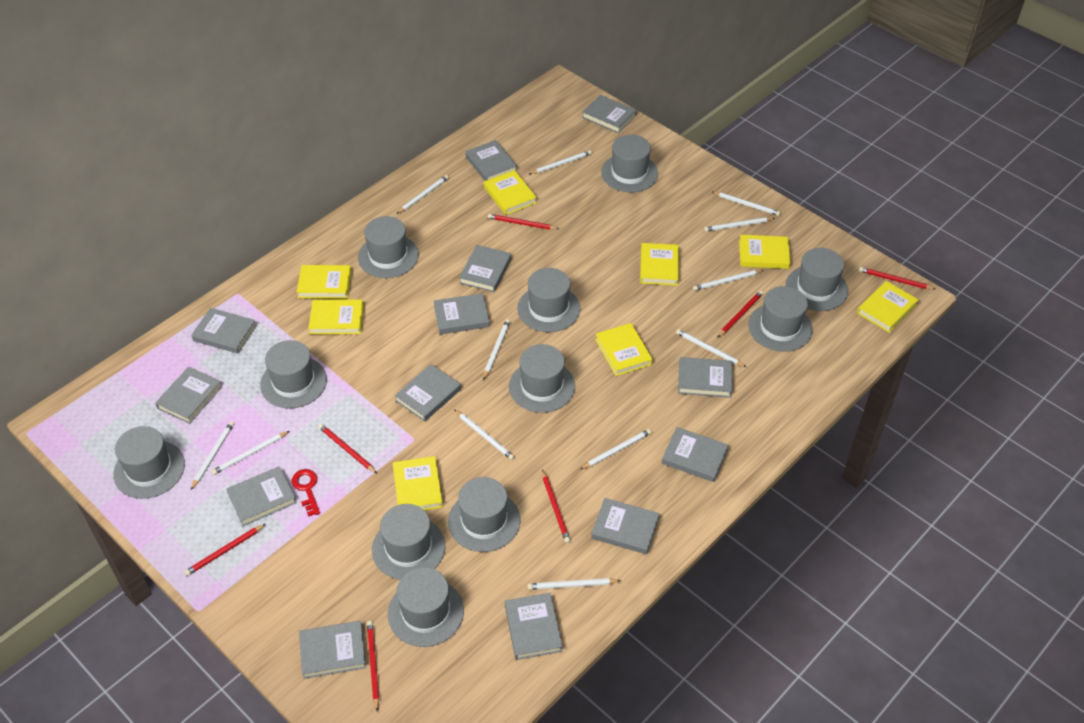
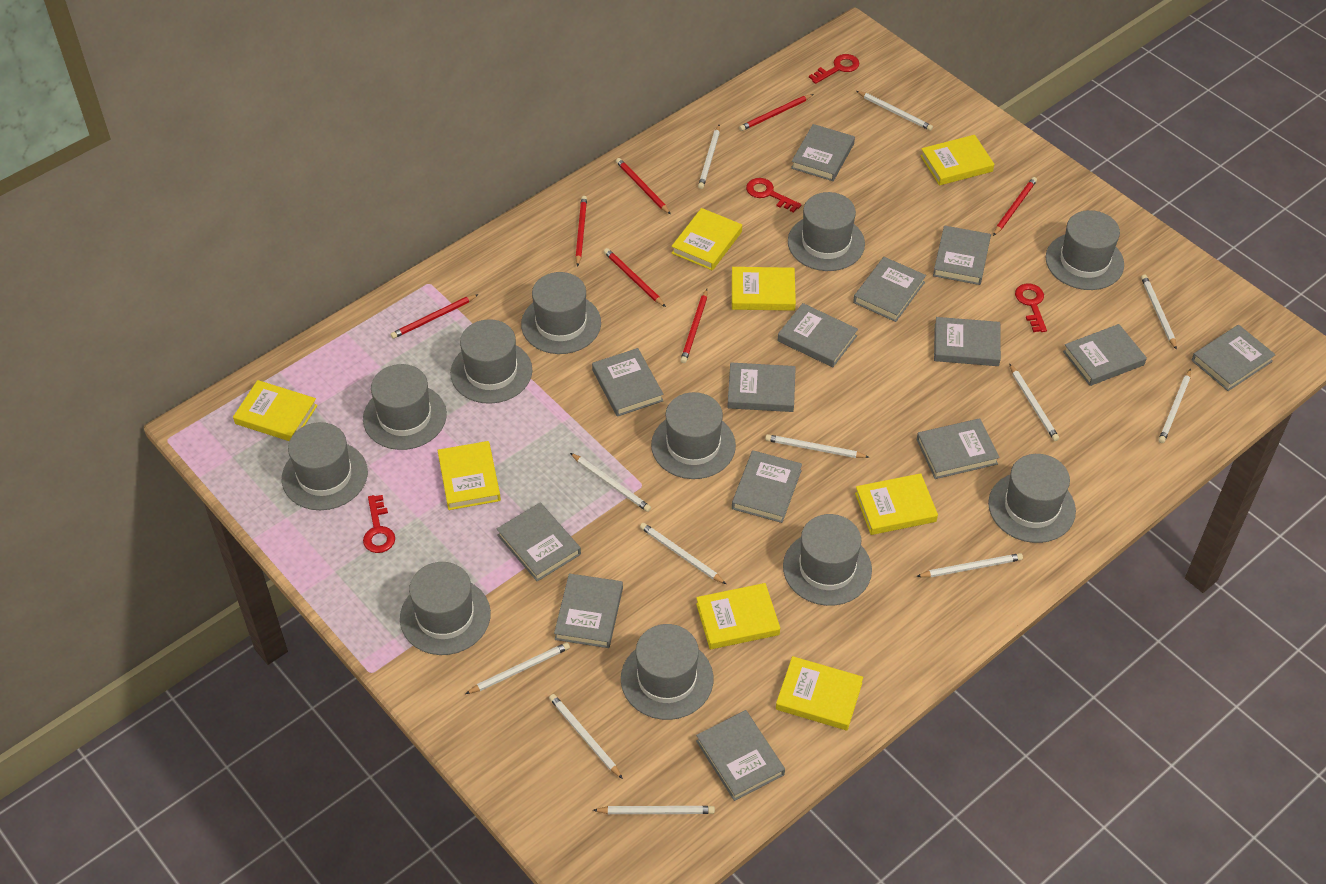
grey book: 13 -> 14
red key: 1 -> 4

